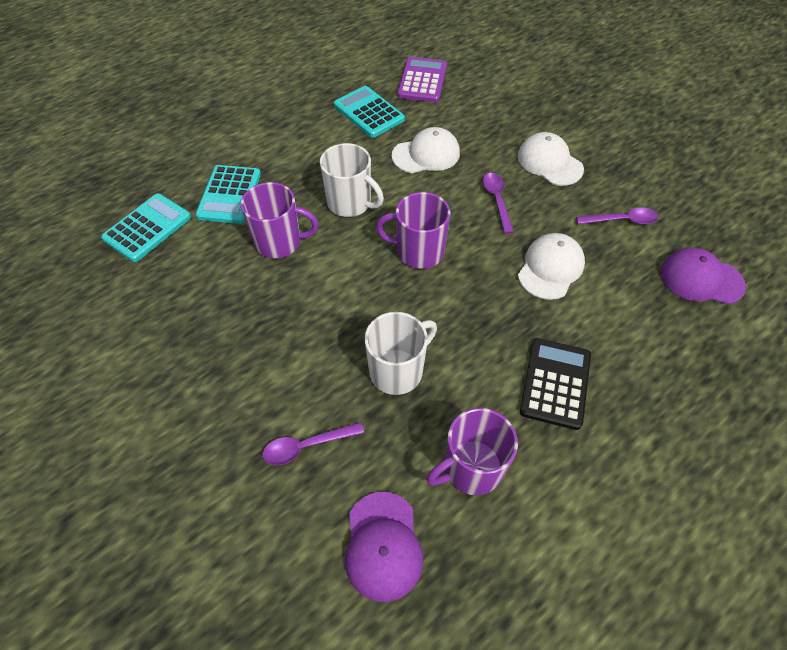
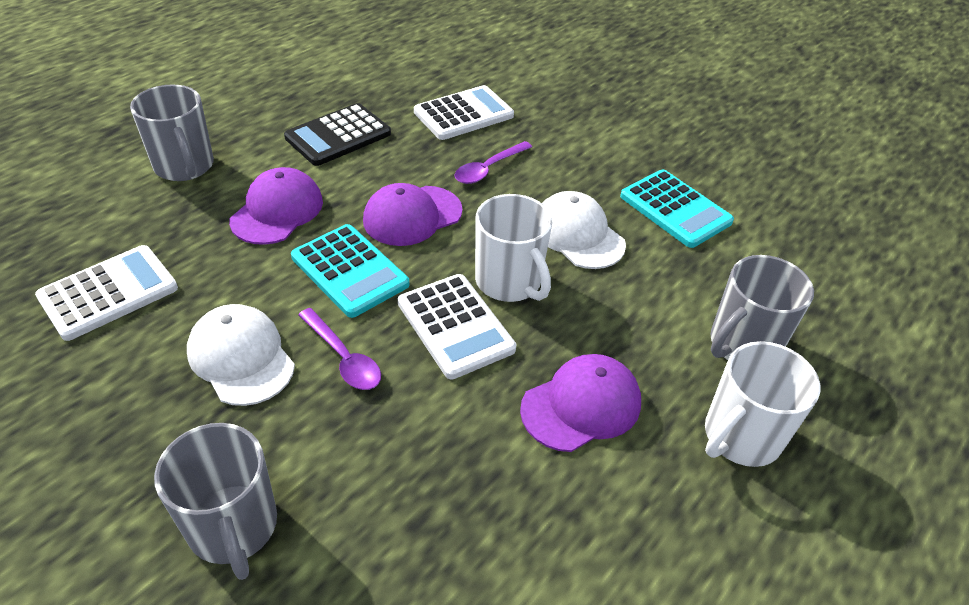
grey mug: 0 -> 3
purple calculator: 1 -> 0
purple cap: 2 -> 3
purple mug: 3 -> 0
purple spoon: 3 -> 2
turquoise calculator: 3 -> 2
white calculator: 0 -> 3
white cap: 3 -> 2

